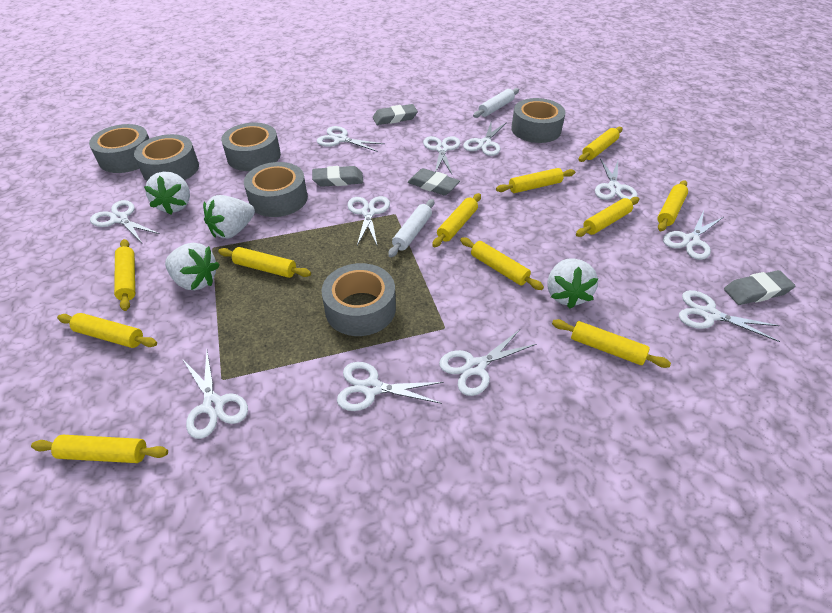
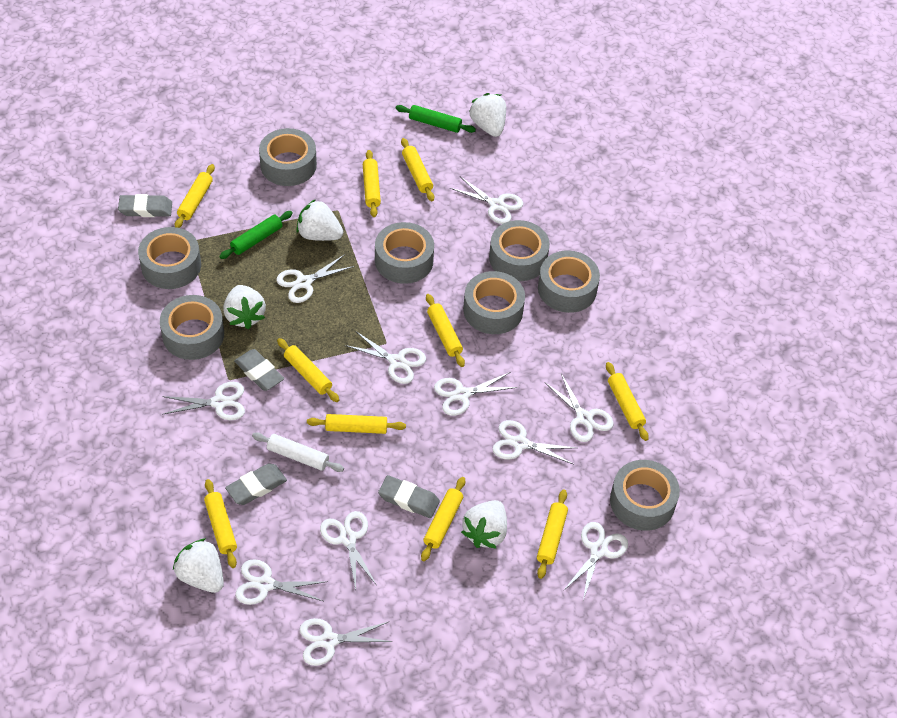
green rolling pin: 0 -> 2
grey tape: 6 -> 8
white rolling pin: 2 -> 1
white strawberry: 4 -> 5
yellow rolling pin: 11 -> 10

